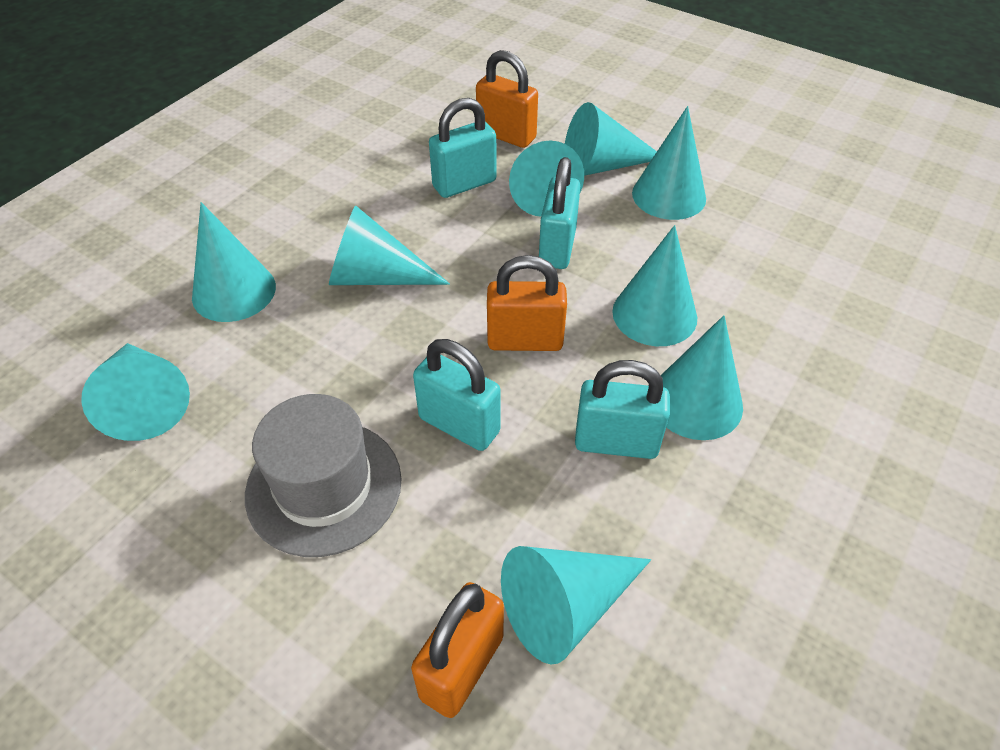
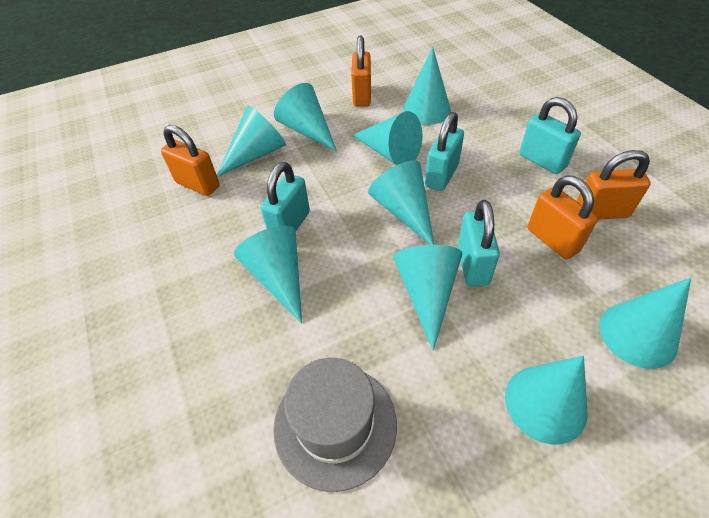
orange padlock: 3 -> 4

